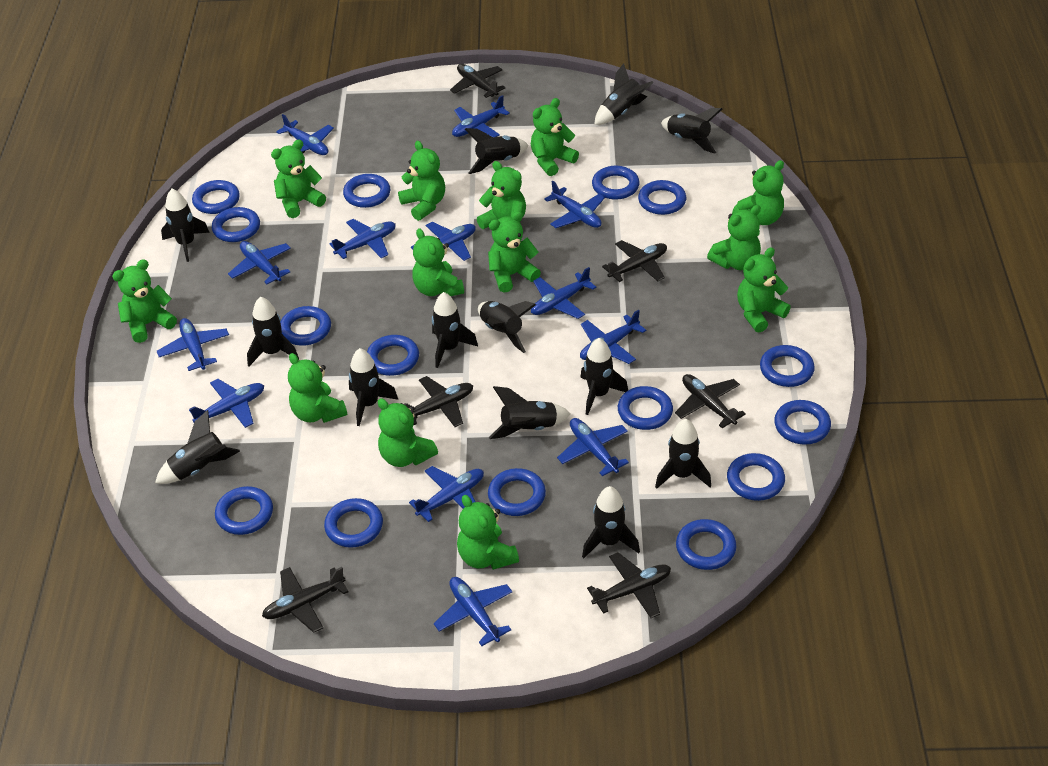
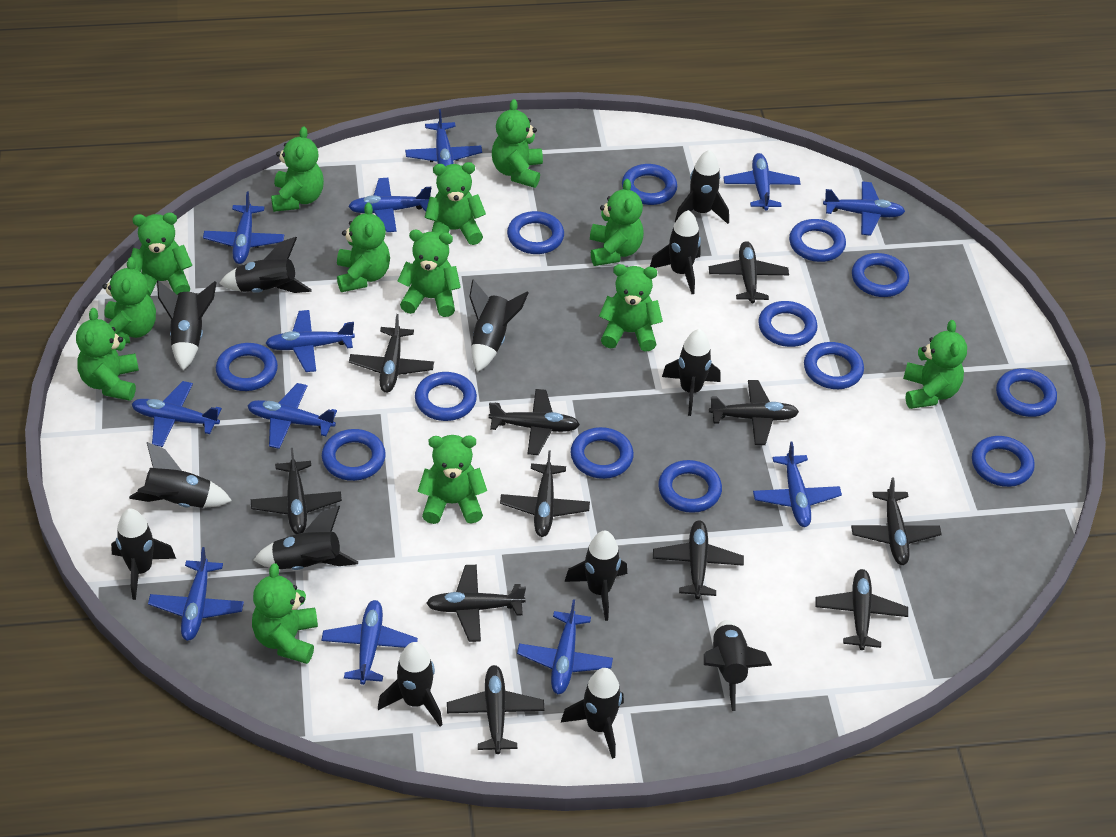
black plane: 6 -> 11
blue plane: 13 -> 12
blue ring: 15 -> 13

